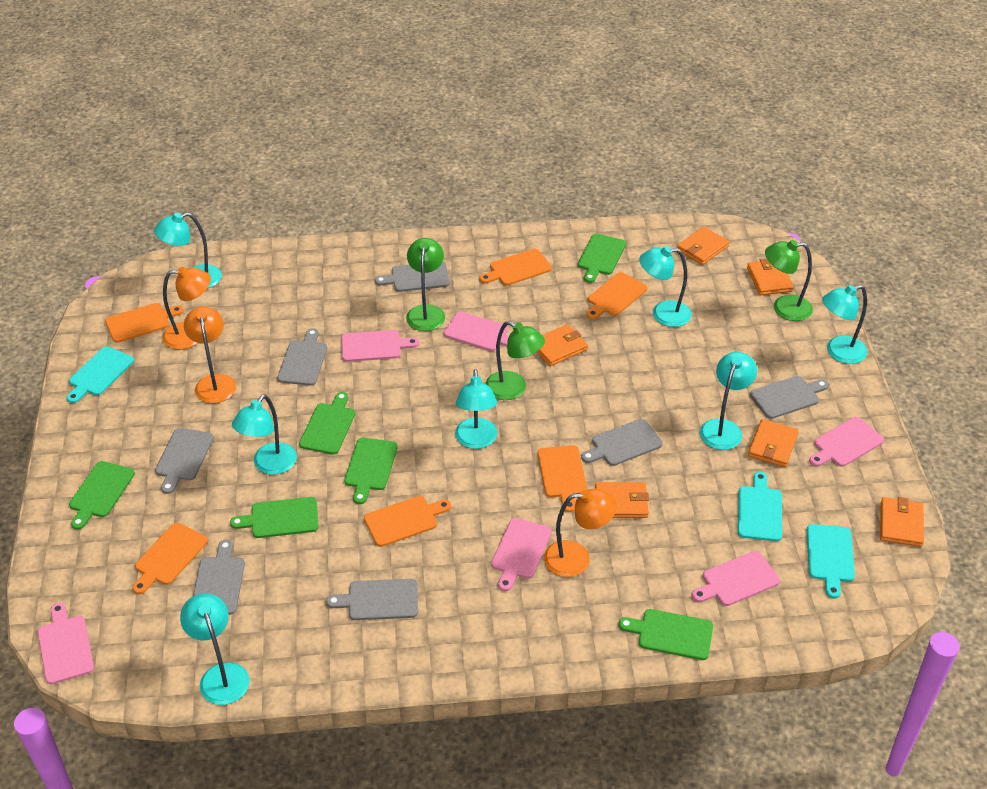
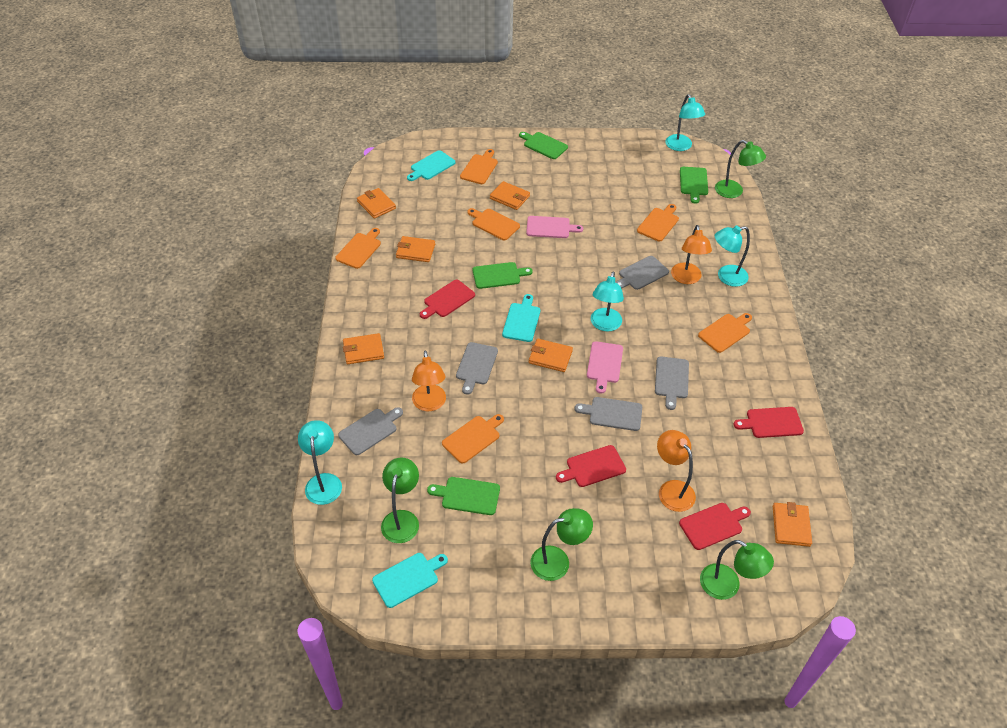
green cutting board: 6 -> 4
green lamp: 3 -> 4
grey cutting board: 7 -> 5
pink cutting board: 6 -> 2
red cutting board: 0 -> 4
turquoise lamp: 7 -> 4

